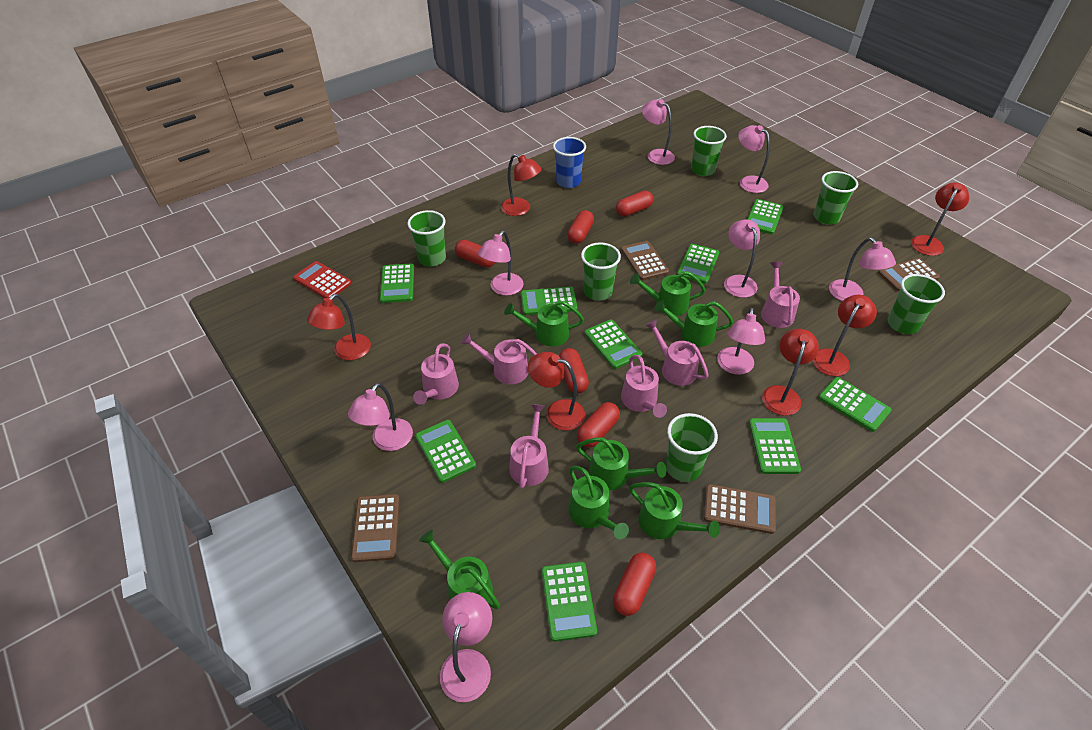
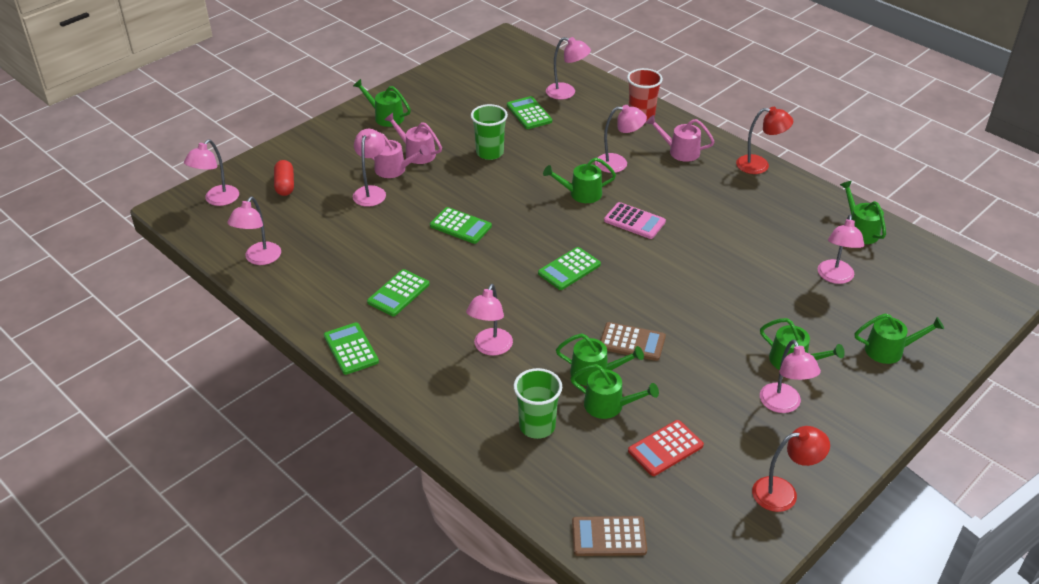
blue cup: 1 -> 0
brown calculator: 4 -> 2
green calculator: 9 -> 5
green cup: 6 -> 2
pink calculator: 0 -> 1
pink watering can: 6 -> 3
red capsule: 6 -> 1
red cup: 0 -> 1
red lamp: 6 -> 2

